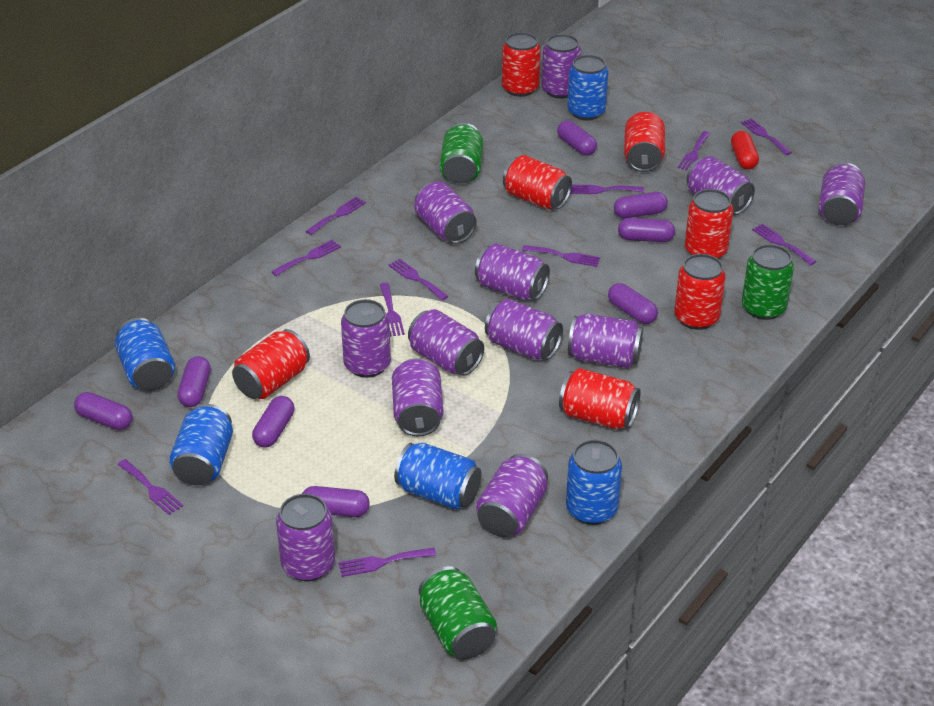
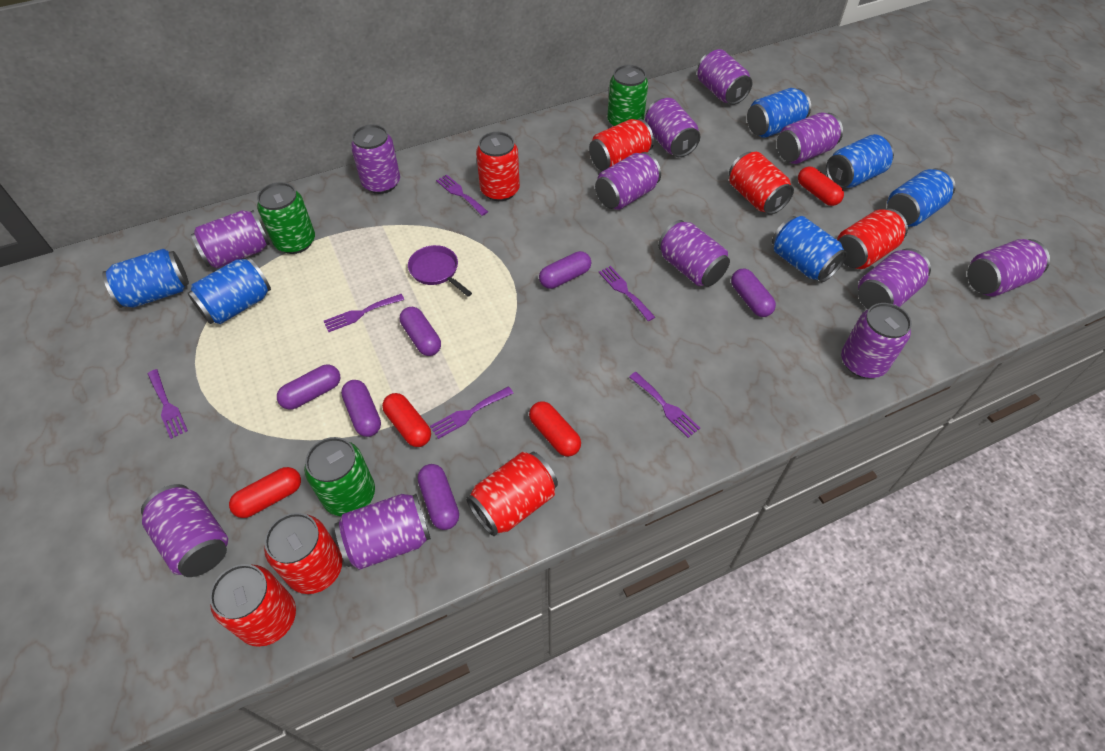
blue can: 5 -> 6
purple capsule: 8 -> 6
purple fork: 11 -> 6
purple pan: 0 -> 1
red capsule: 1 -> 4

